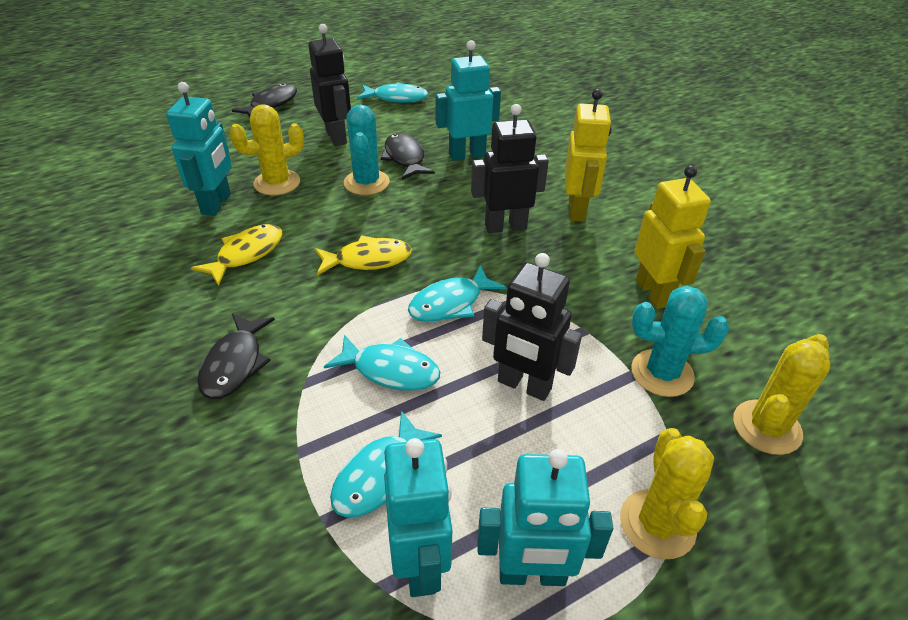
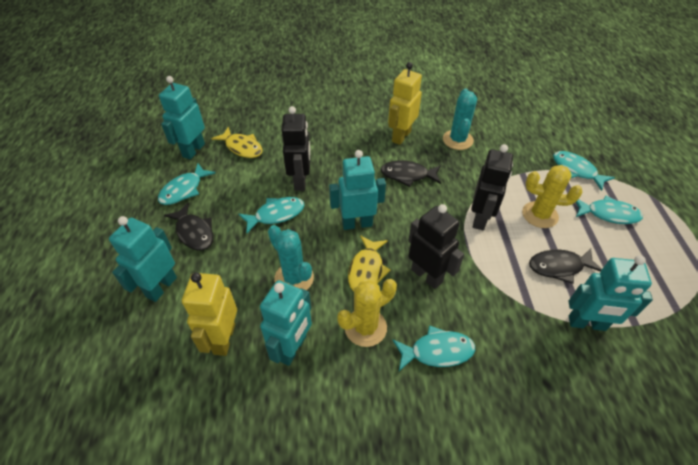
turquoise fish: 4 -> 5
turquoise robot: 4 -> 5
yellow cactus: 3 -> 2

